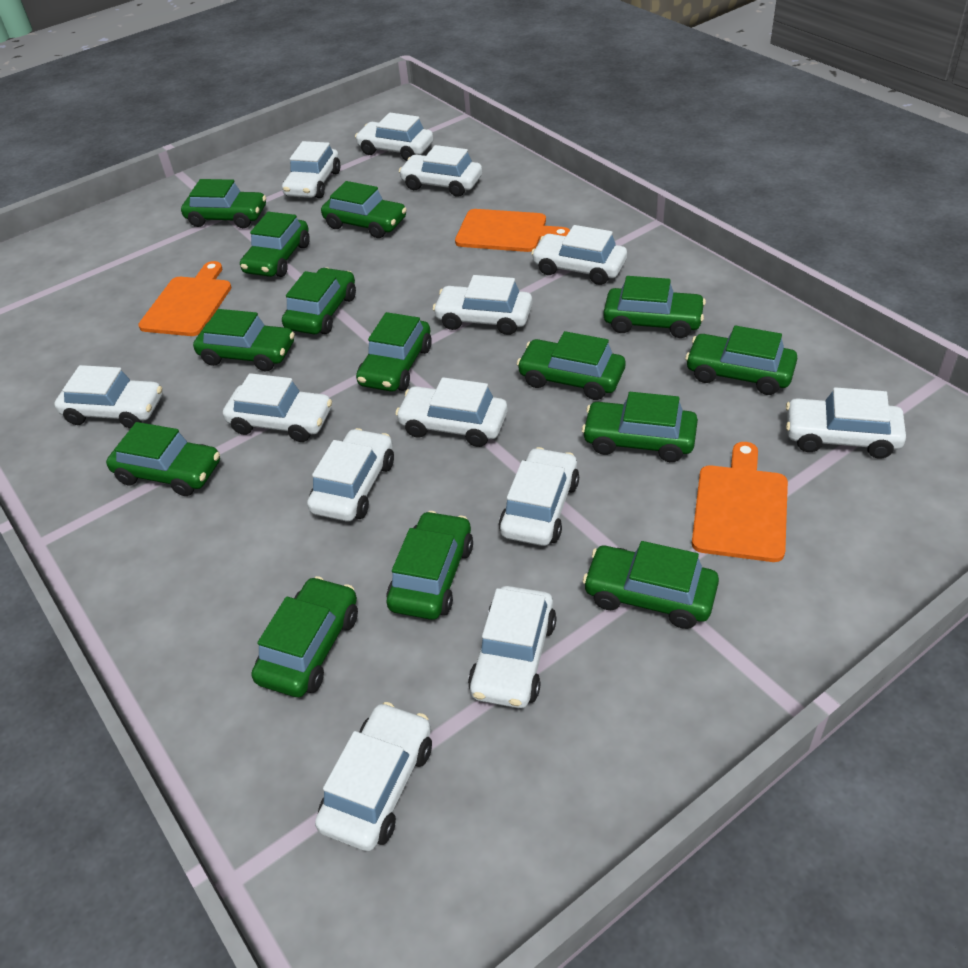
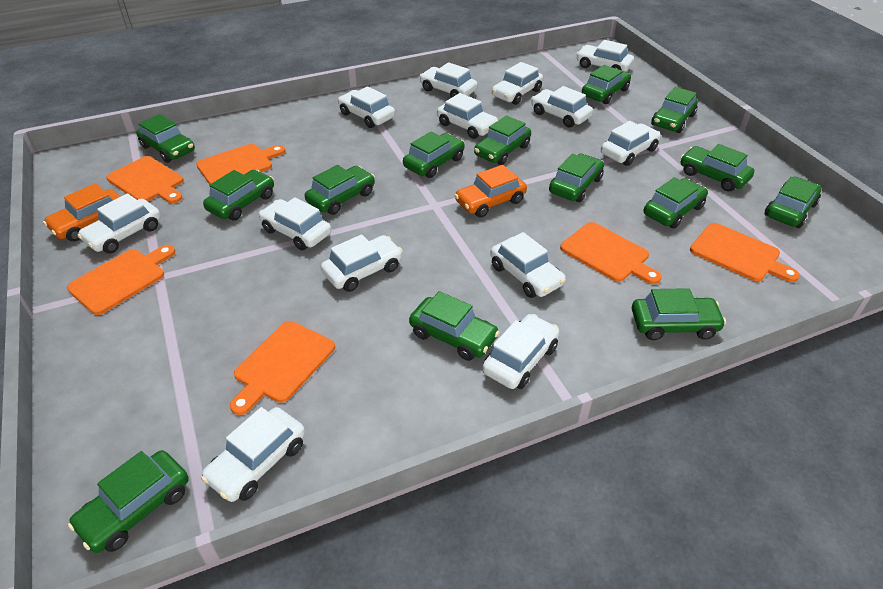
orange car: 0 -> 2
orange cutting board: 3 -> 6

